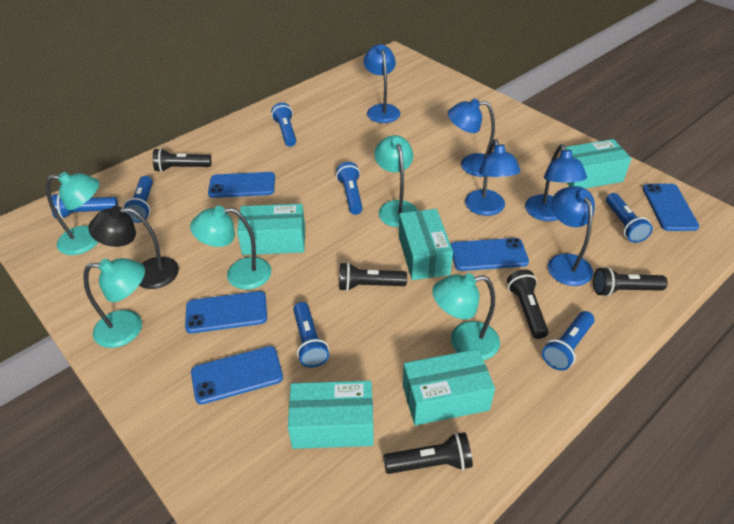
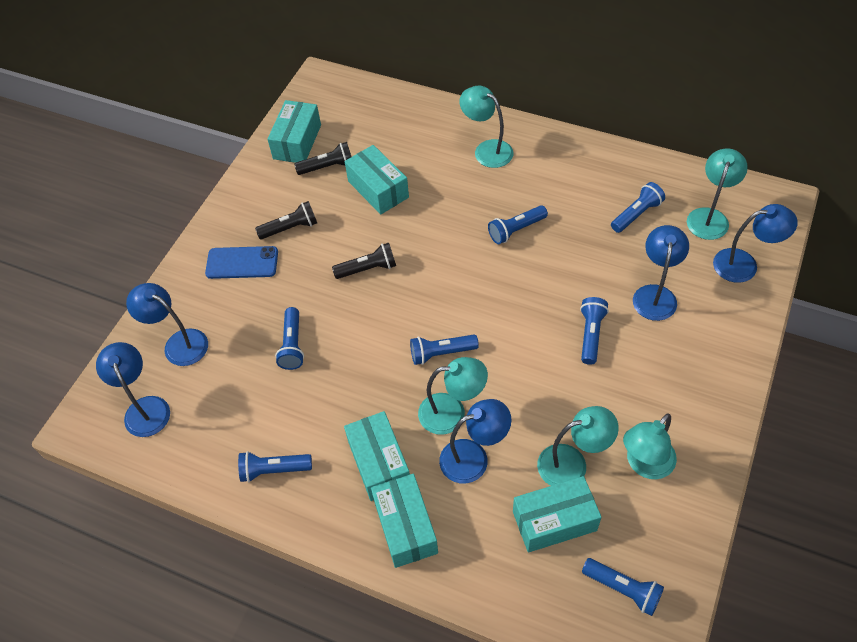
black flashlight: 5 -> 3
black lamp: 1 -> 0
blue phone: 5 -> 1

